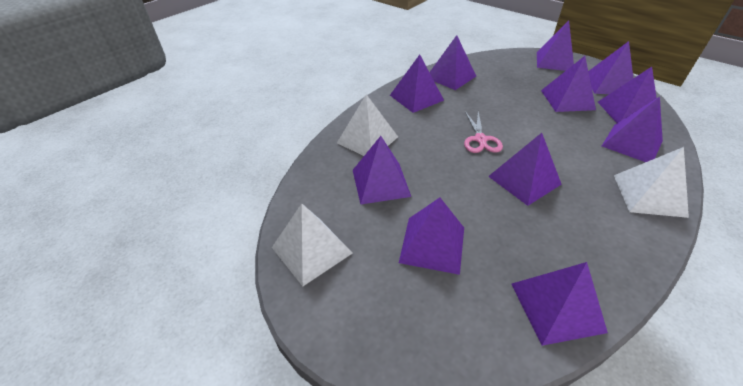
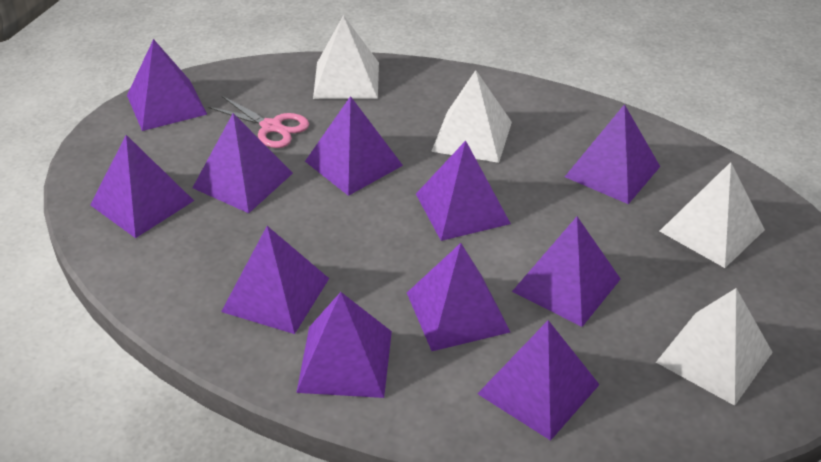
white pyramid: 3 -> 4

